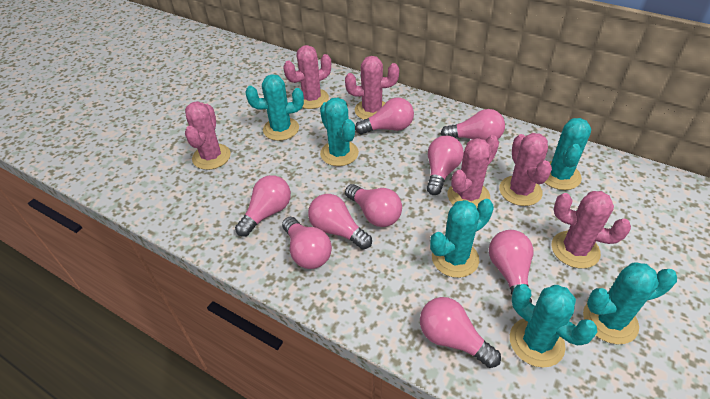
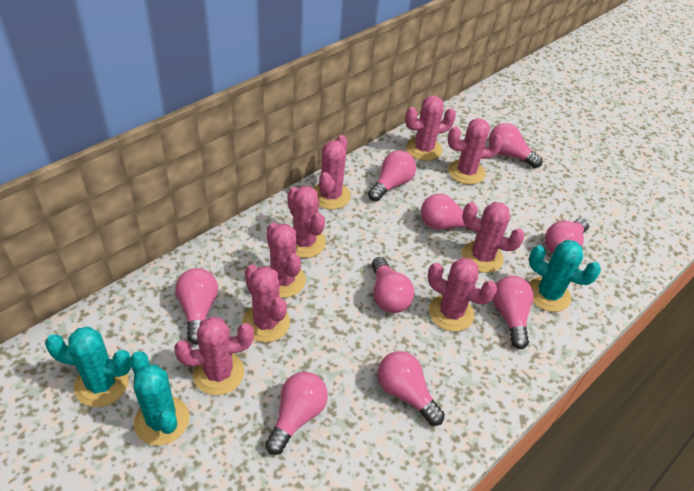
pink cactus: 6 -> 9
turquoise cactus: 6 -> 3

